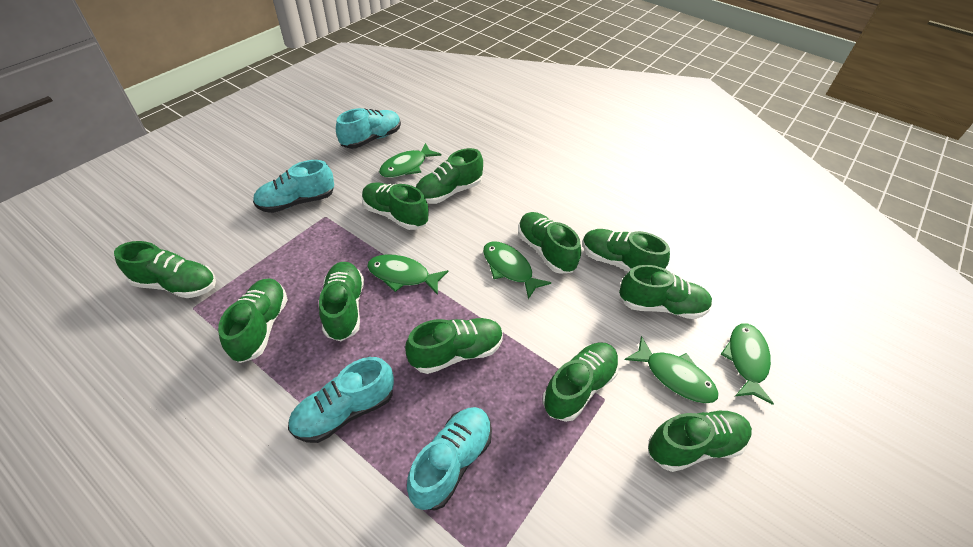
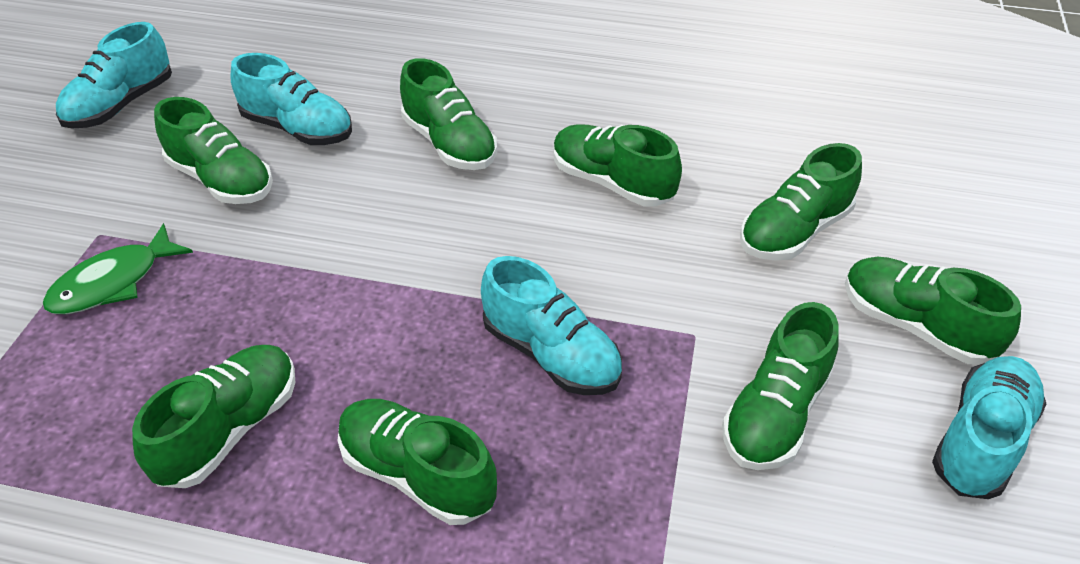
green fish: 5 -> 1
green shoe: 11 -> 8

